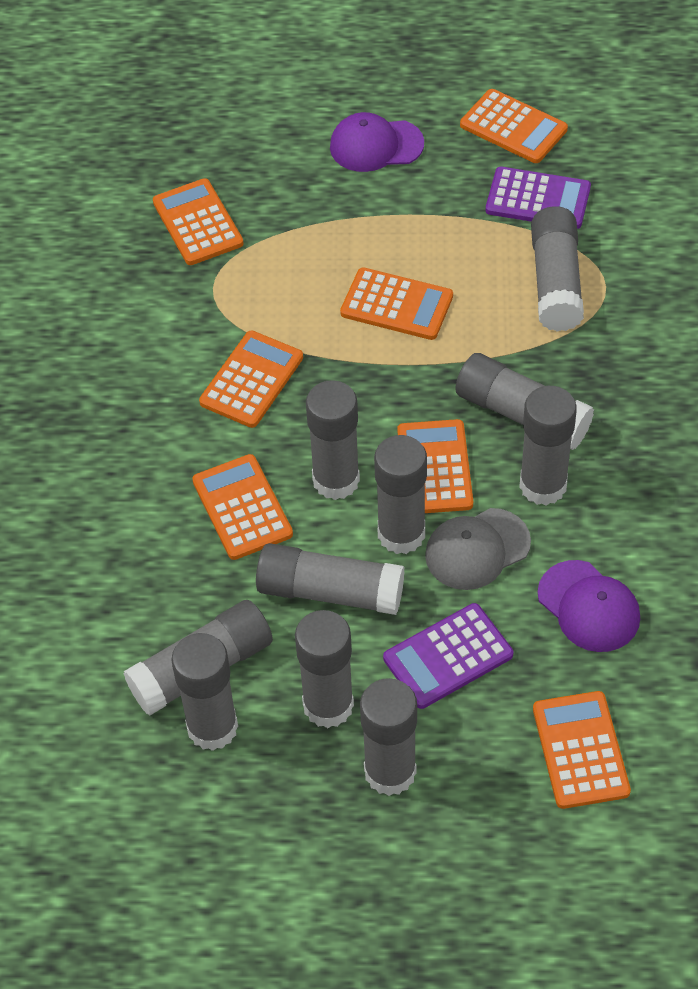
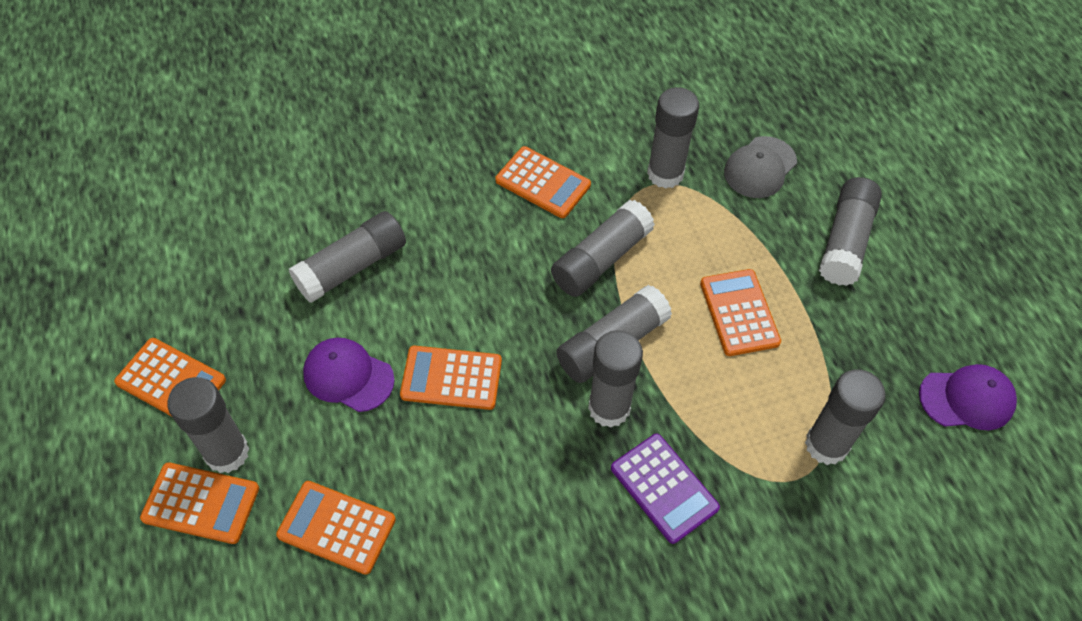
grey glue stick: 10 -> 8
orange calculator: 7 -> 6
purple calculator: 2 -> 1

